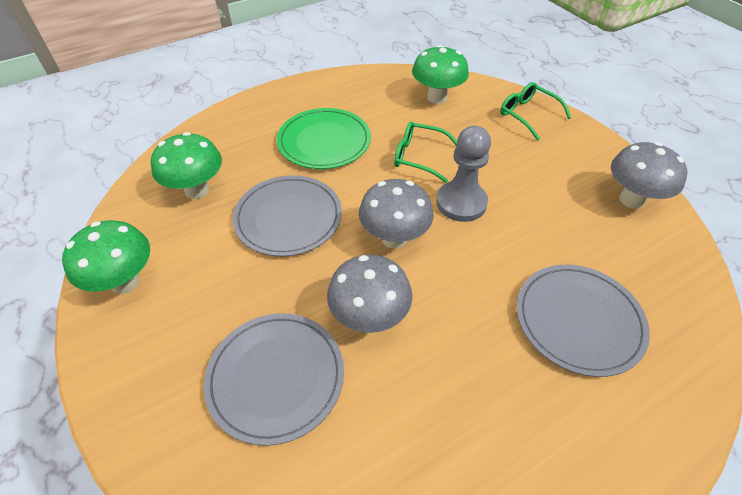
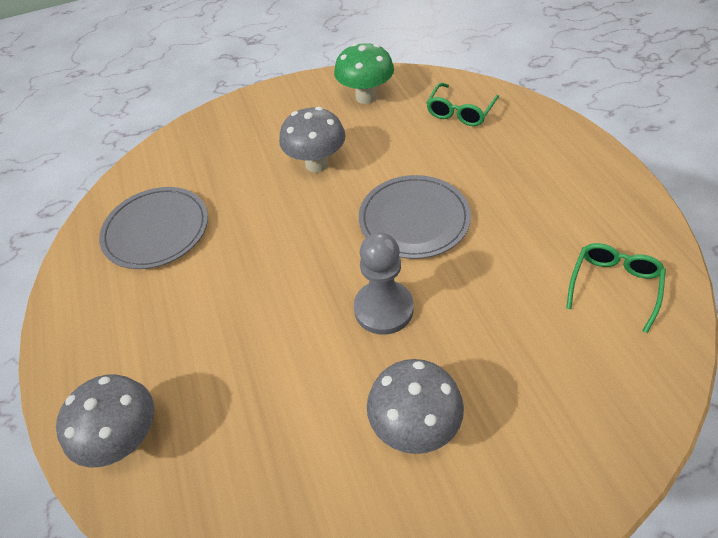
green mushroom: 3 -> 1
green plate: 1 -> 0
grey plate: 3 -> 2

